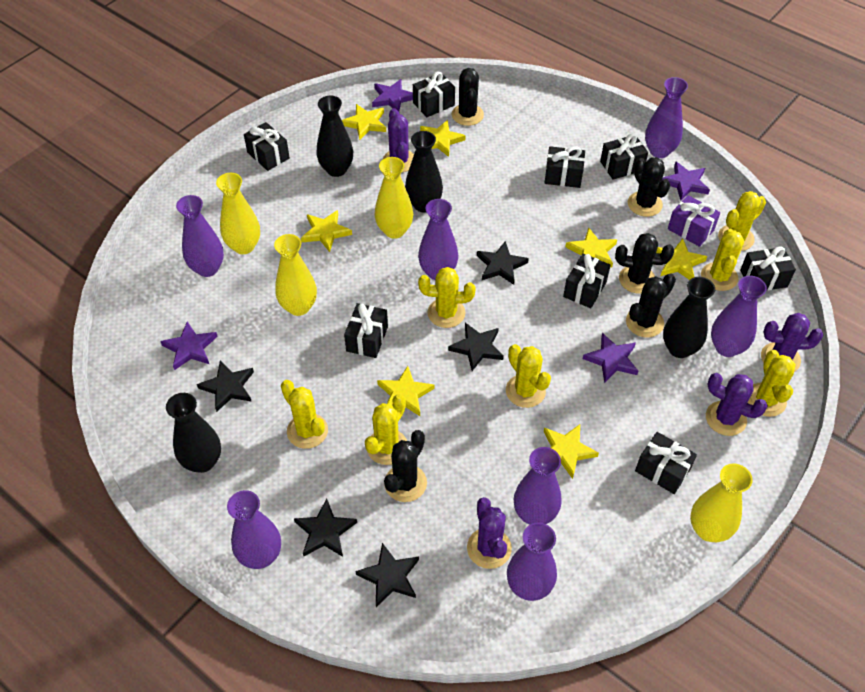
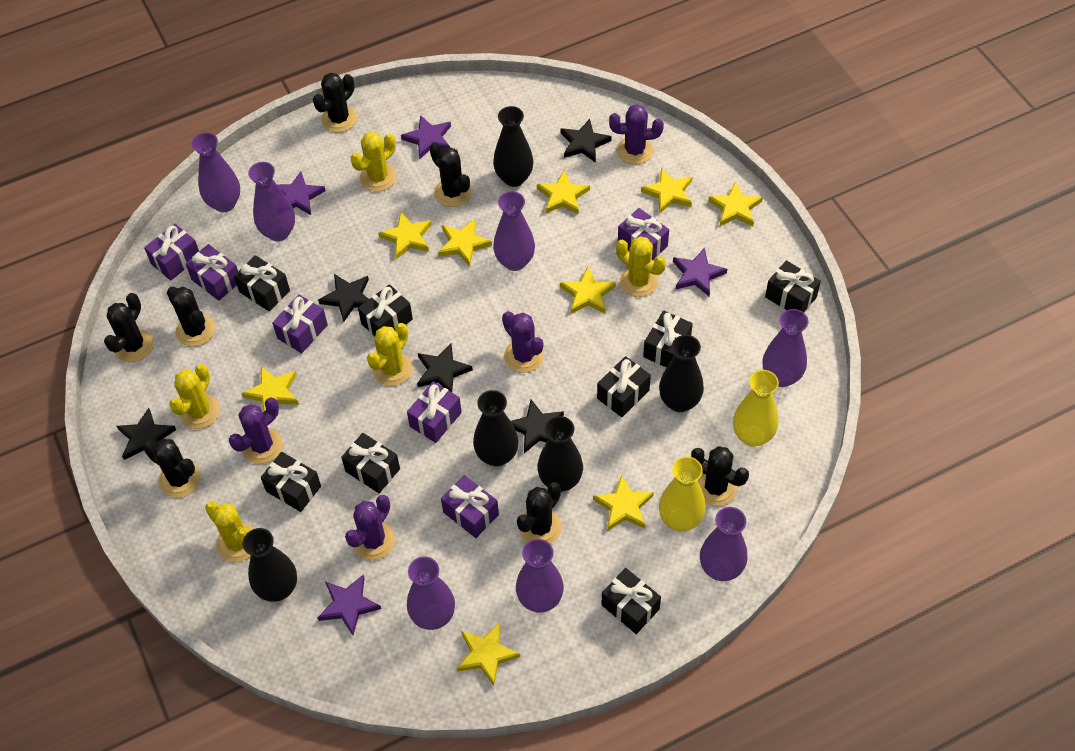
black cactus: 5 -> 7
black vase: 4 -> 5
purple gift: 1 -> 6
yellow cactus: 7 -> 5
yellow star: 7 -> 9
yellow vase: 4 -> 2

